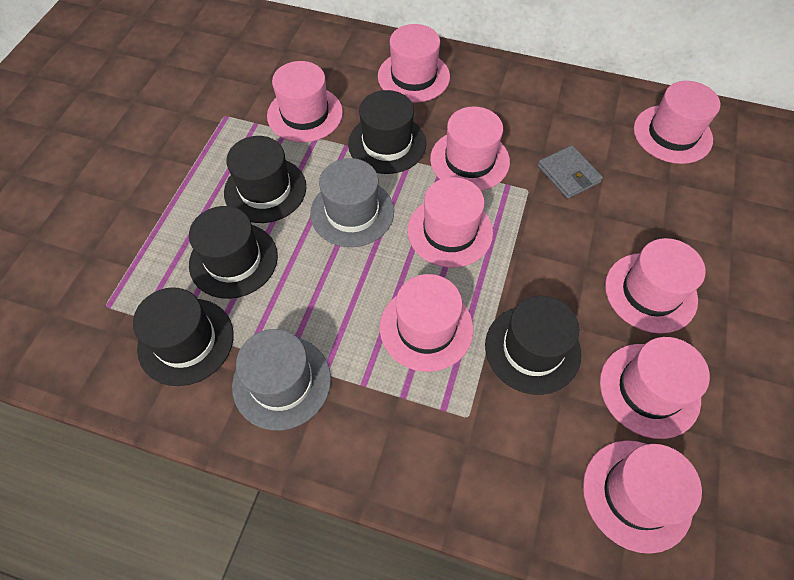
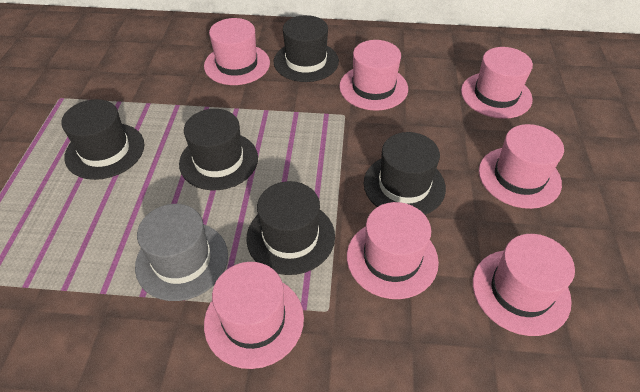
grey hat: 2 -> 1
grey wallet: 1 -> 0
pink hat: 9 -> 7

